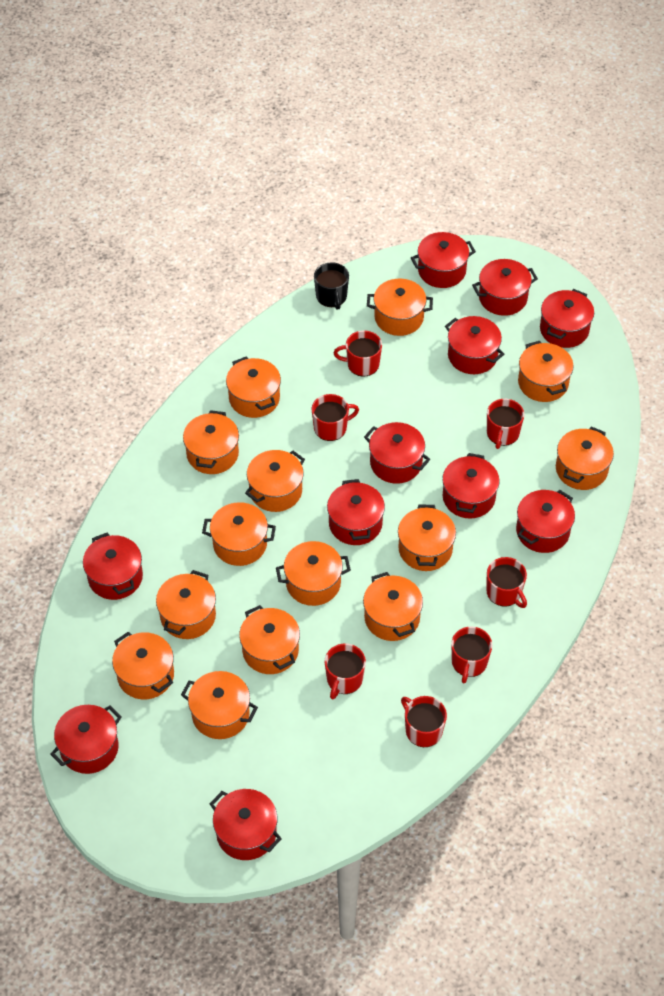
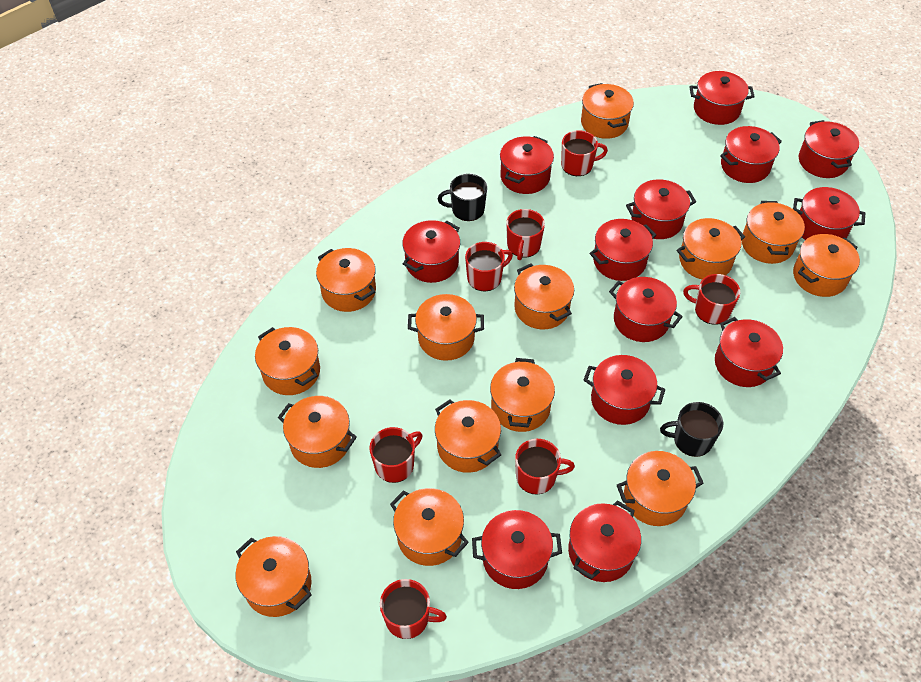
black mug: 1 -> 2
red pot: 11 -> 13

